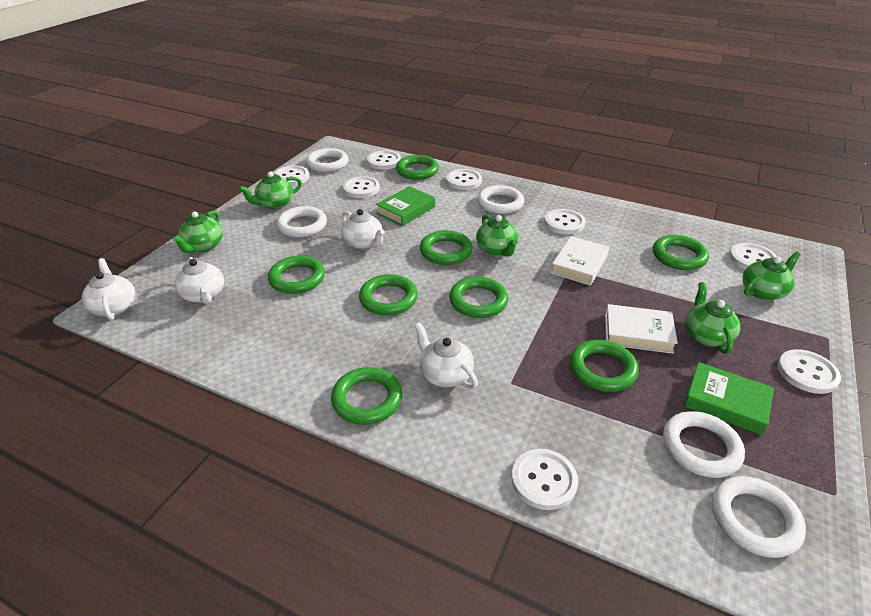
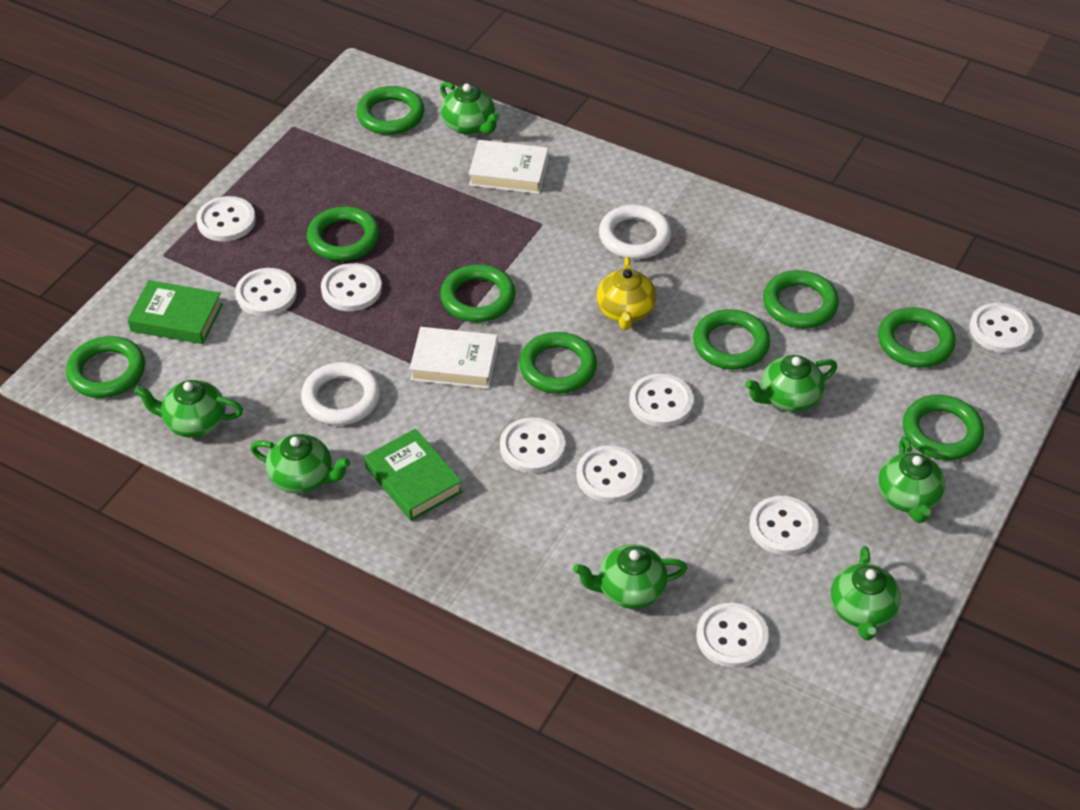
green ring: 8 -> 9
green teapot: 5 -> 7
white button: 8 -> 9
white ring: 5 -> 2
white teapot: 4 -> 0
yellow teapot: 0 -> 1

